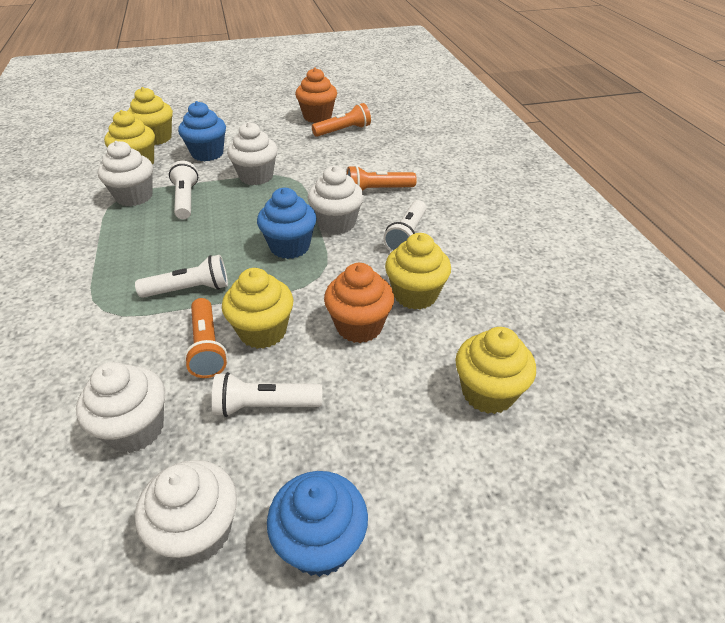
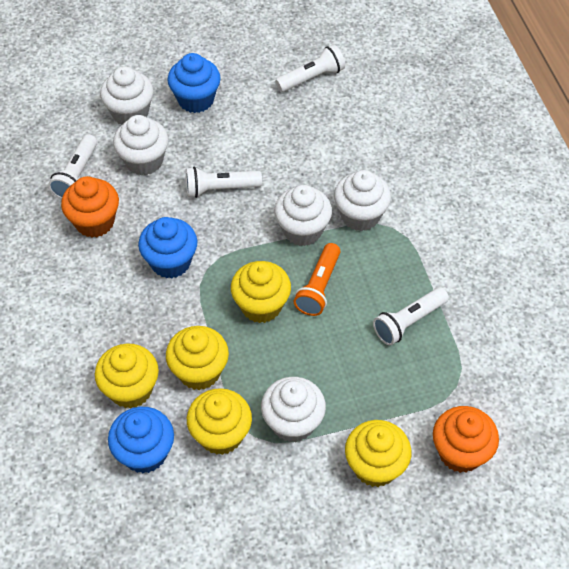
orange flashlight: 3 -> 1

